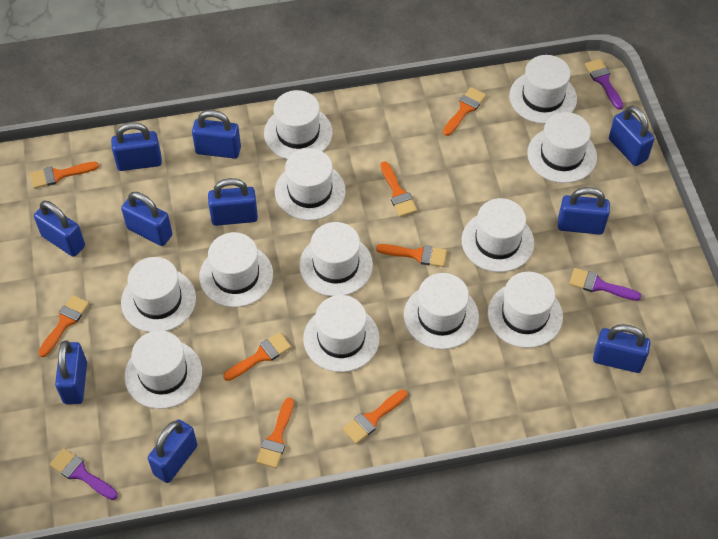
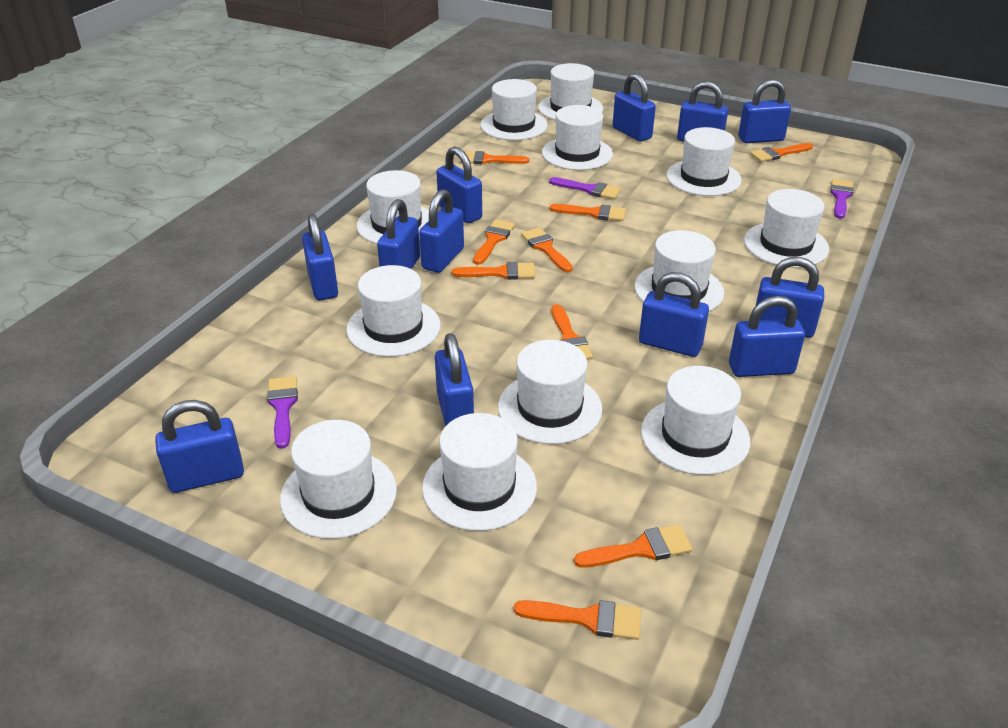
blue padlock: 10 -> 12
orange brush: 8 -> 9

